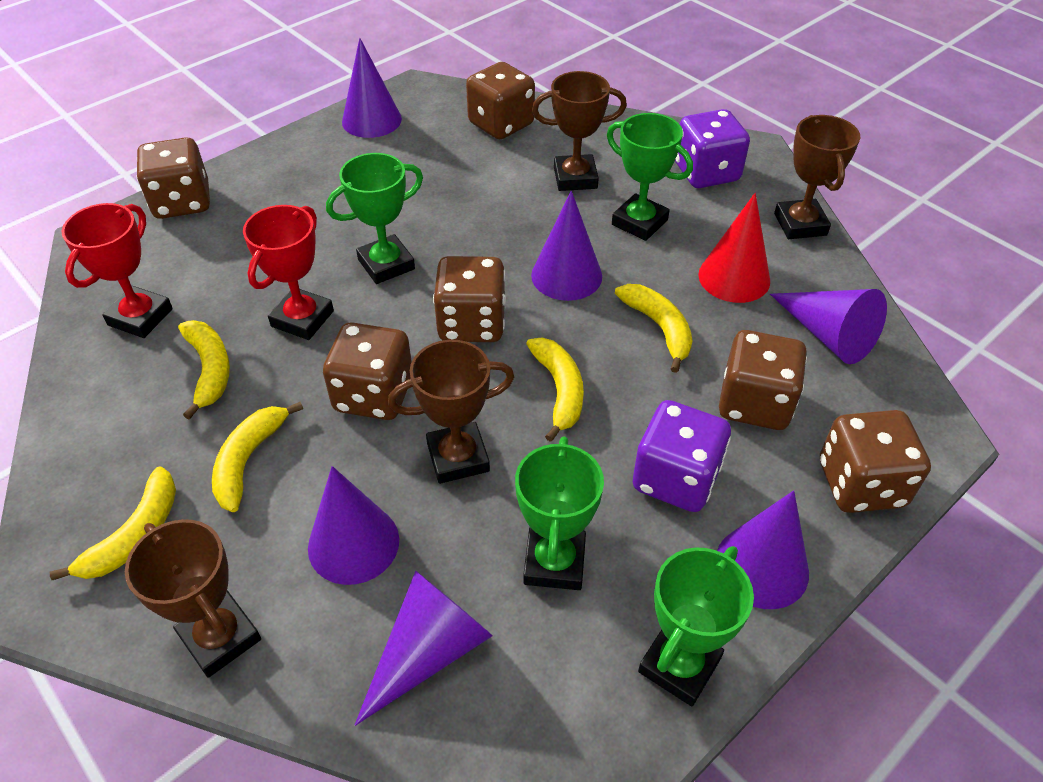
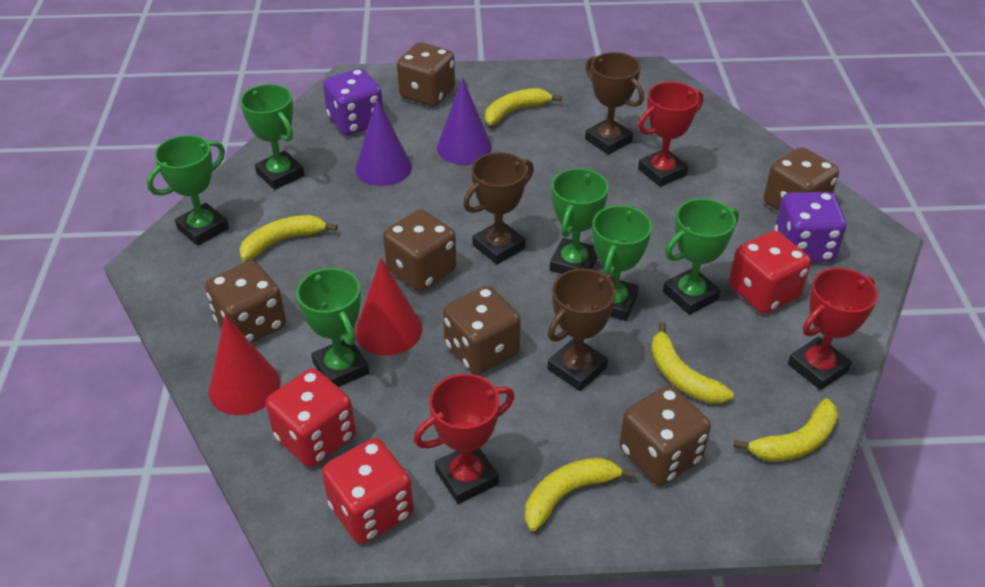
brown trophy: 4 -> 3
green trophy: 4 -> 6
purple cone: 6 -> 2
red cone: 1 -> 2
red dice: 0 -> 3
red trophy: 2 -> 3

